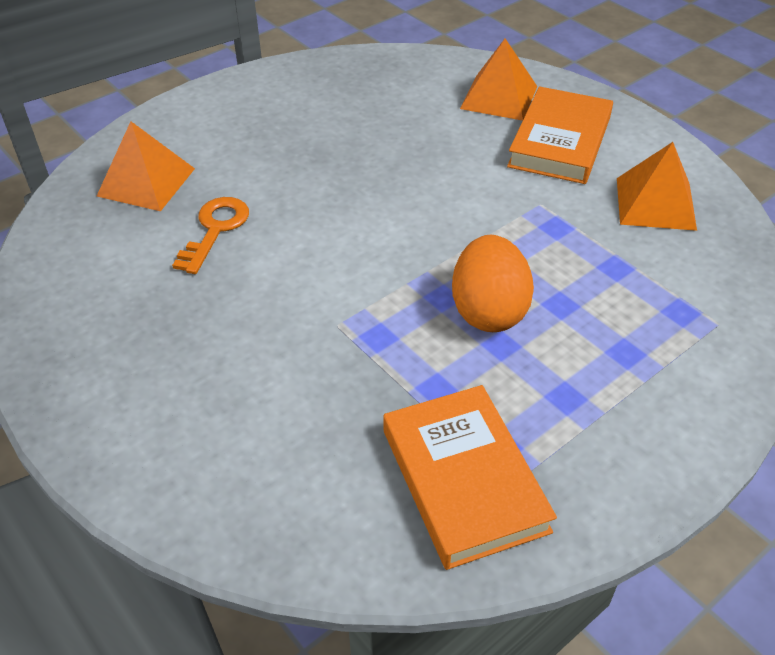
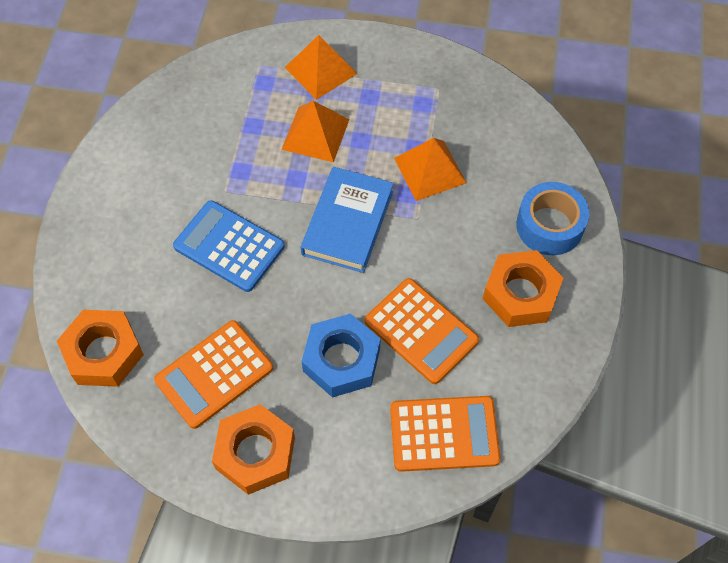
blue book: 0 -> 1
blue calculator: 0 -> 1
blue nut: 0 -> 1
blue tape: 0 -> 1
orange book: 2 -> 0
orange calculator: 0 -> 3
orange egg: 1 -> 0
orange key: 1 -> 0
orange nut: 0 -> 3

